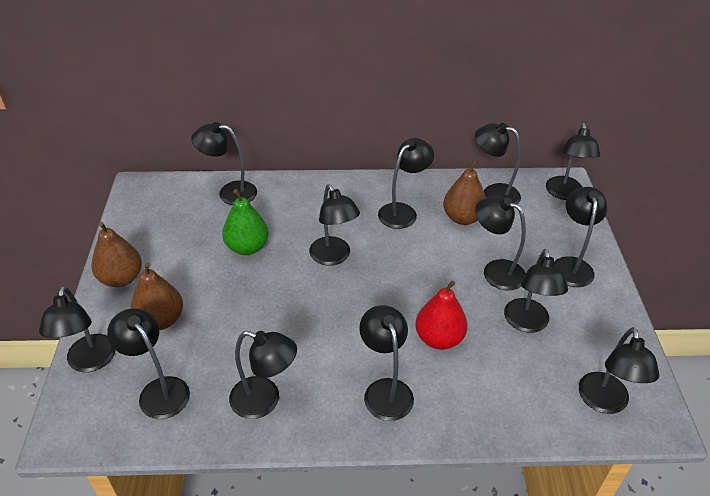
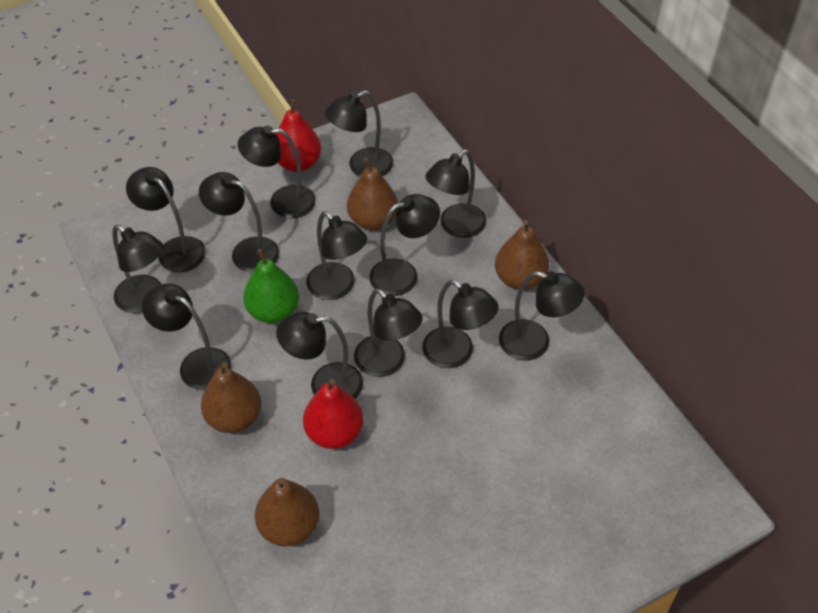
brown pear: 3 -> 4
red pear: 1 -> 2

